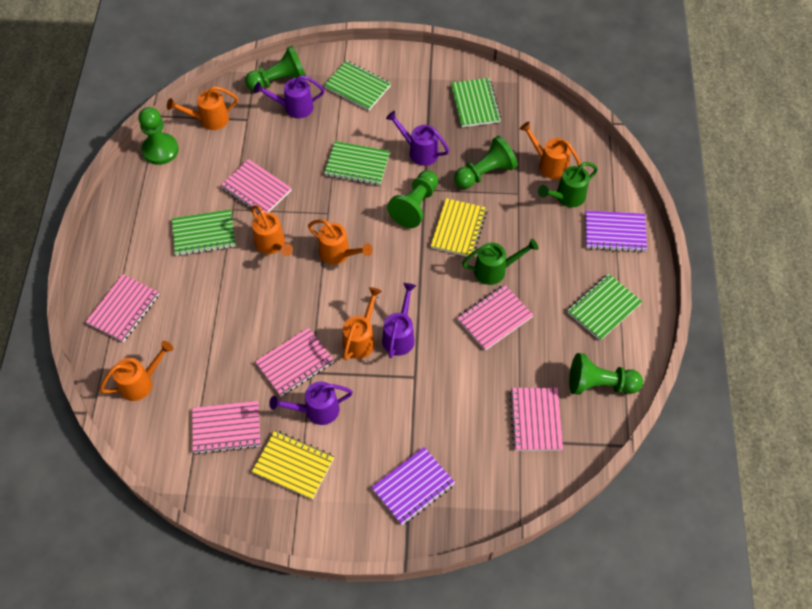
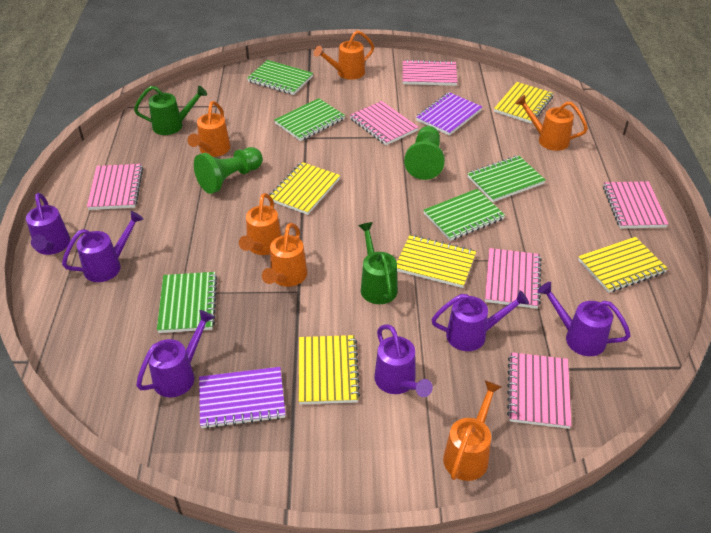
green pawn: 5 -> 2
purple watering can: 4 -> 6
yellow notebook: 2 -> 5

